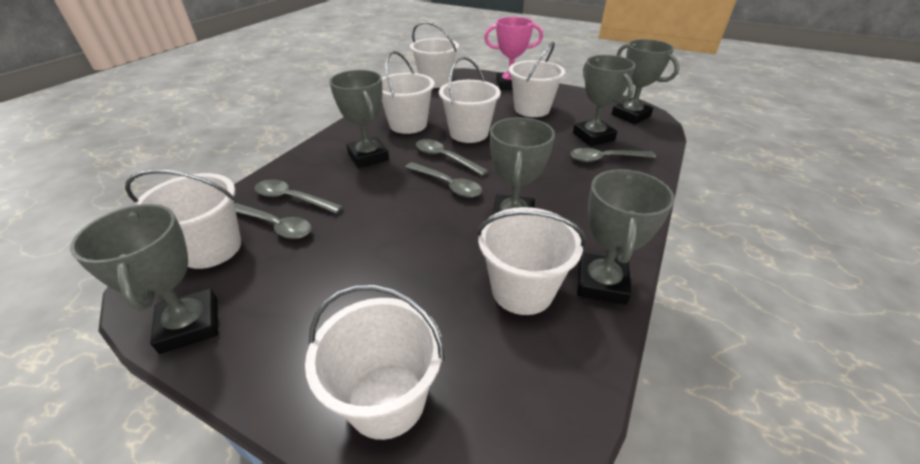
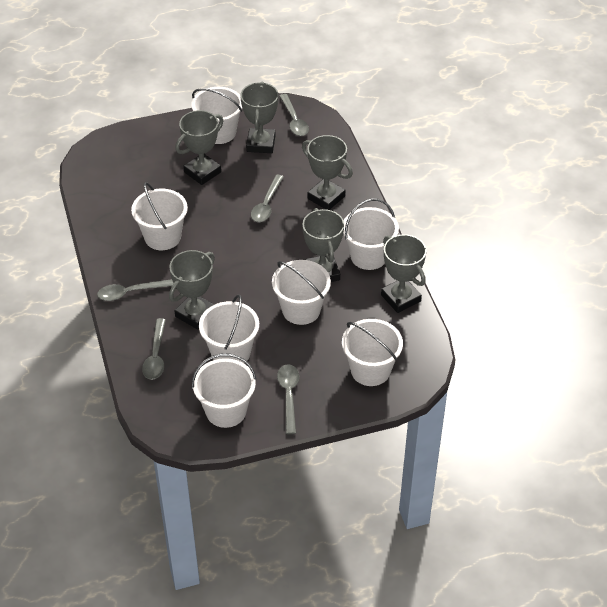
pink trophy: 1 -> 0

